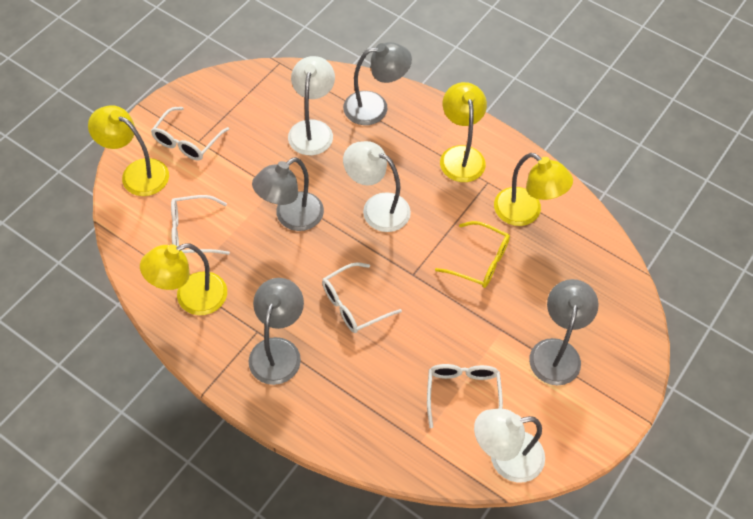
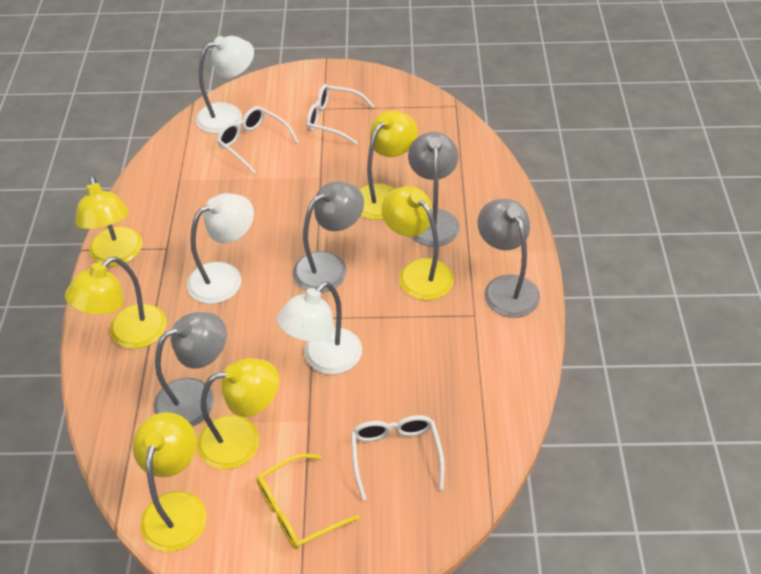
white glasses: 4 -> 3
yellow lamp: 4 -> 6

